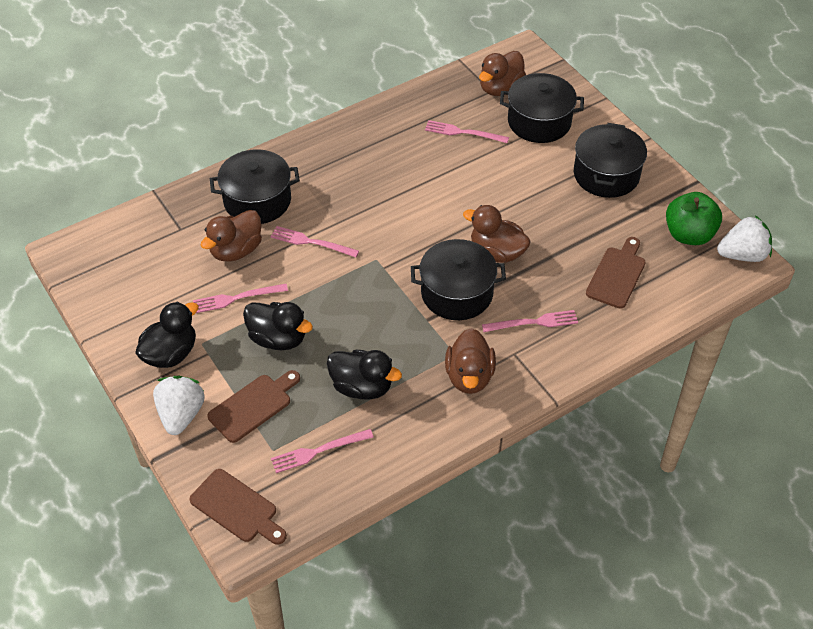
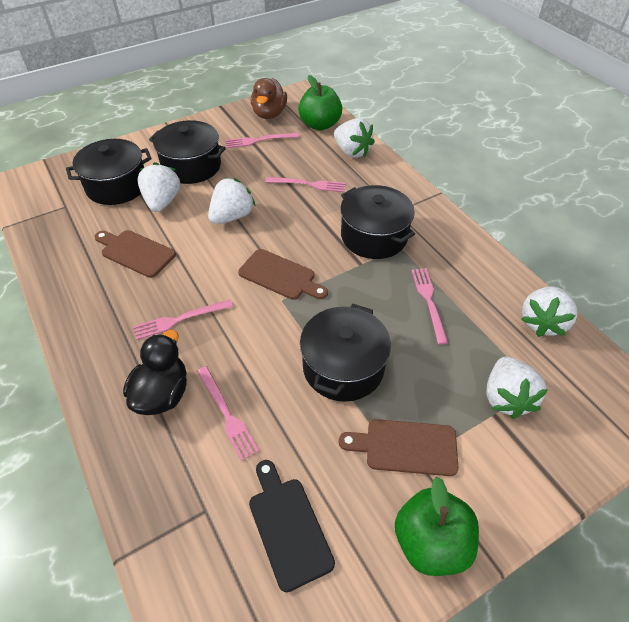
black cutting board: 0 -> 1
black duck: 3 -> 1
brown duck: 4 -> 1
green apple: 1 -> 2
white strawberry: 2 -> 5

